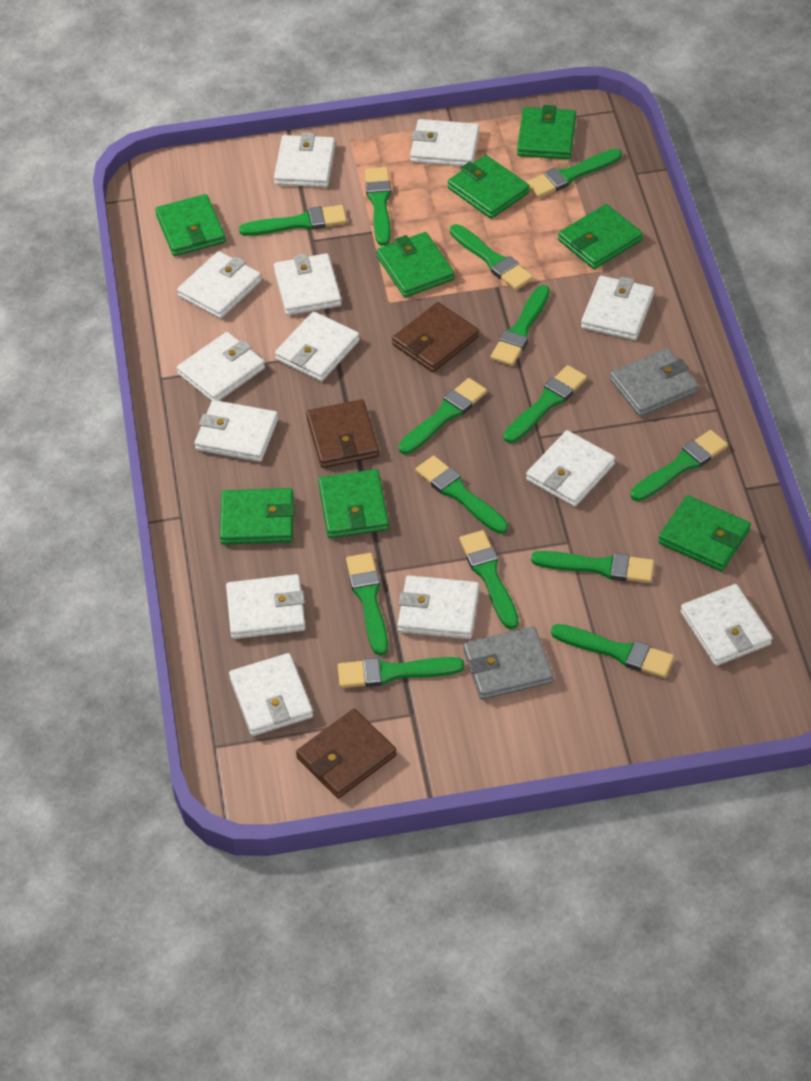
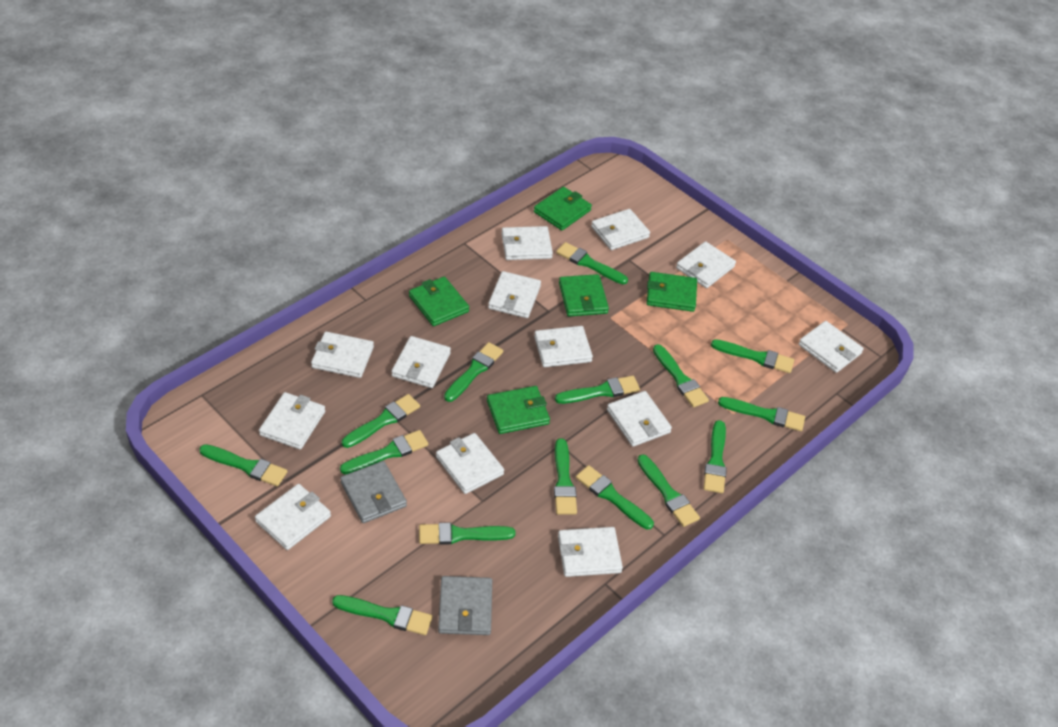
brown wallet: 3 -> 0
green brush: 14 -> 15
green wallet: 8 -> 5

